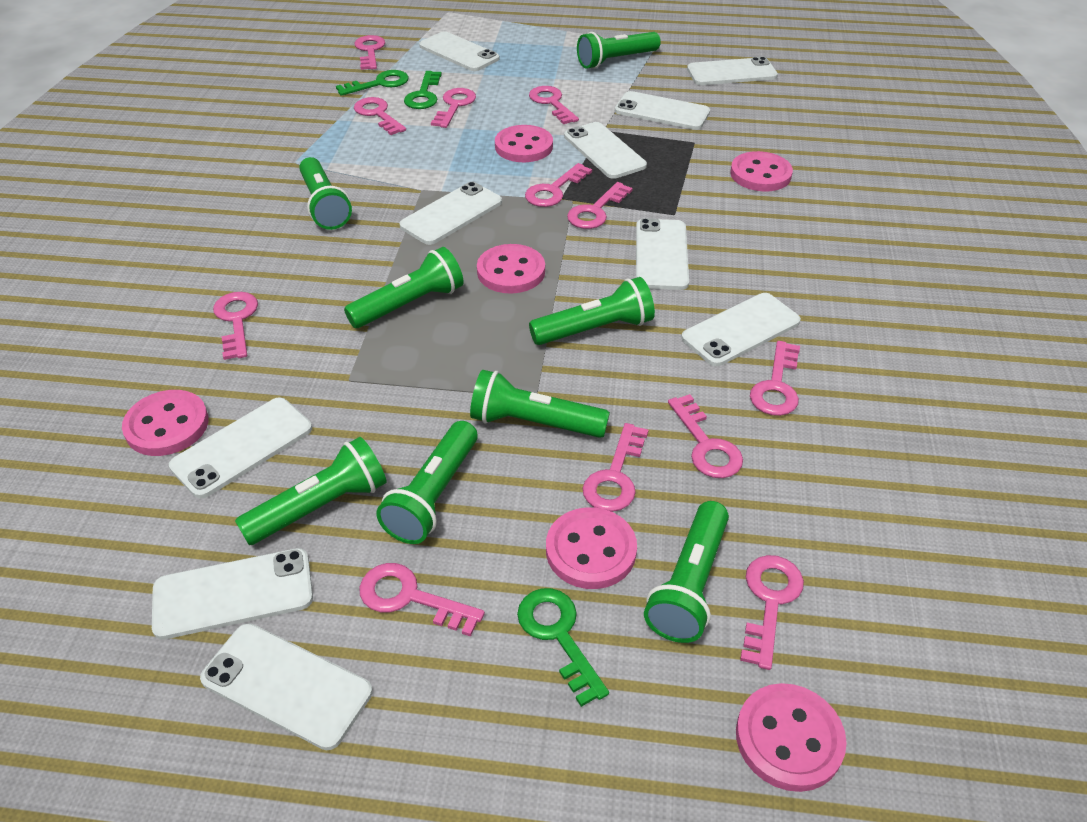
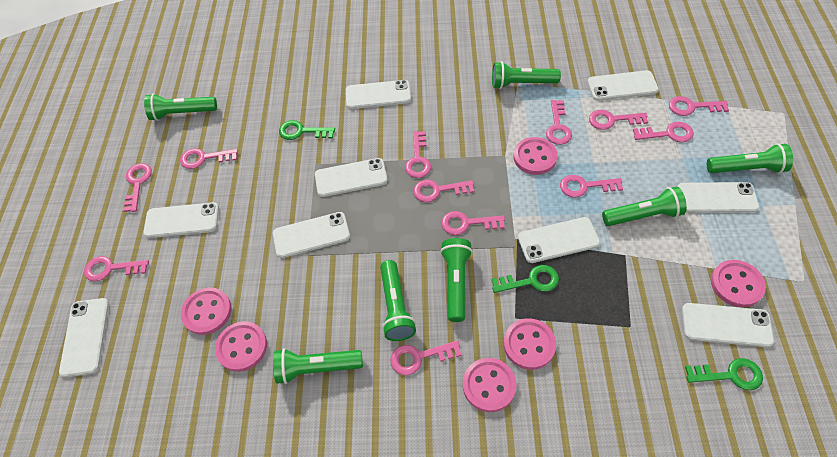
green flashlight: 8 -> 7
white phone: 10 -> 9

